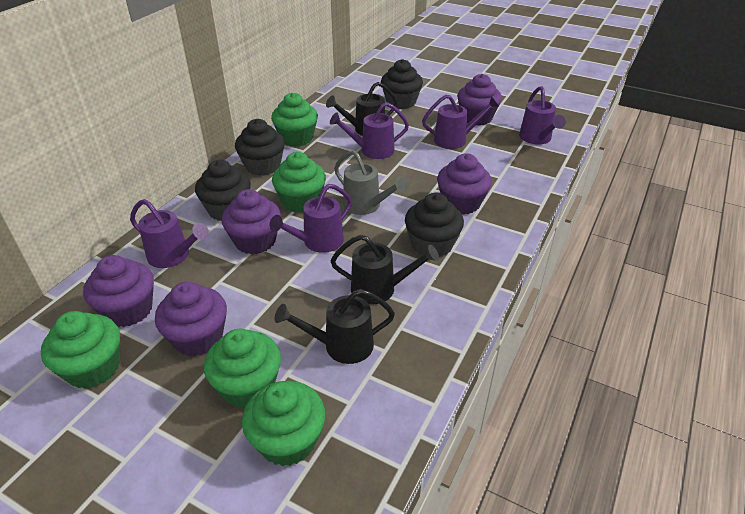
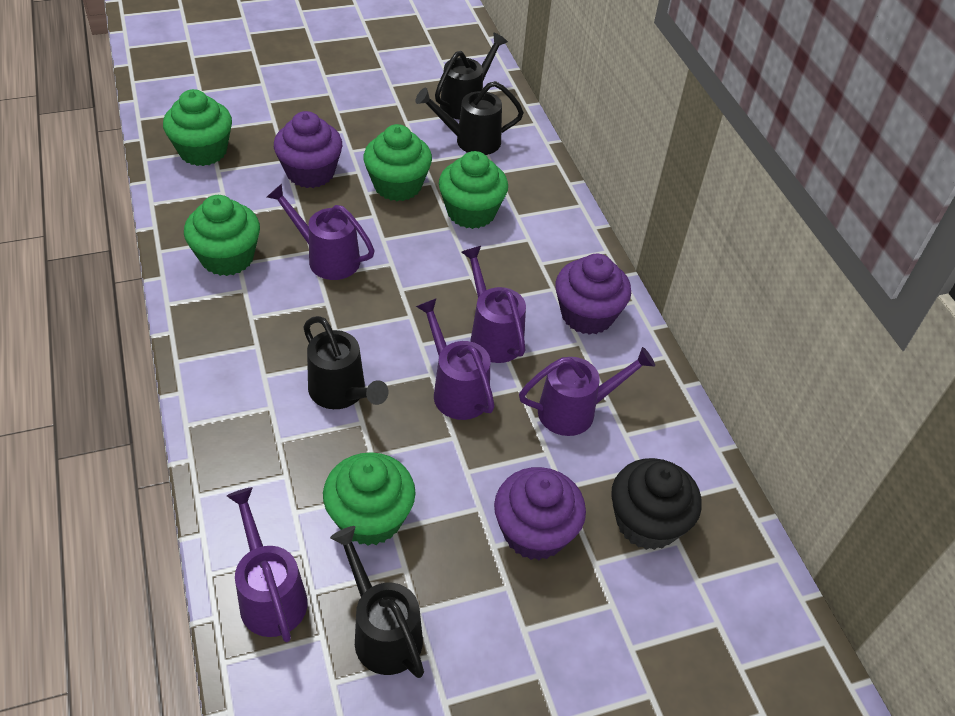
black cupcake: 4 -> 1
black watering can: 3 -> 4
grey watering can: 1 -> 0
purple cupcake: 5 -> 3

